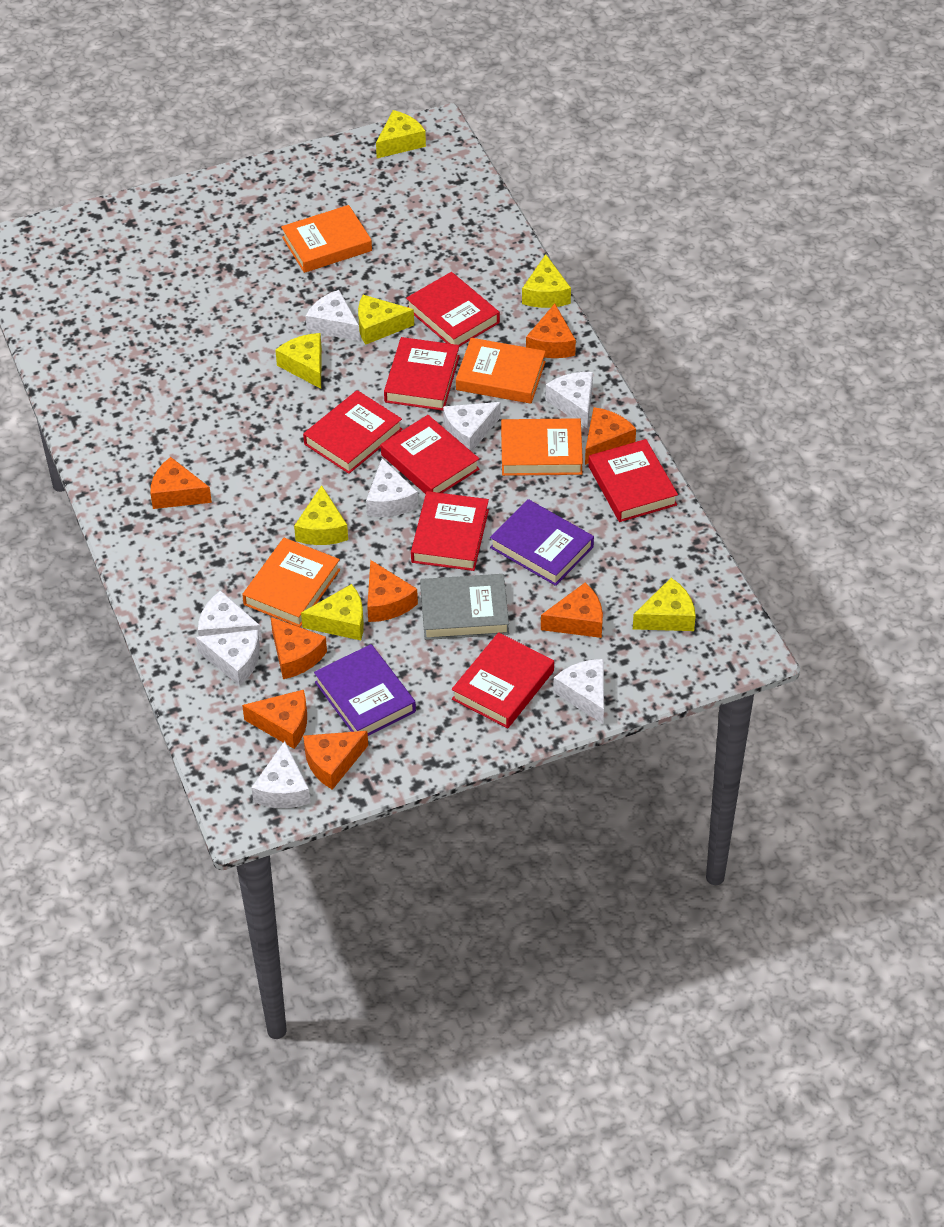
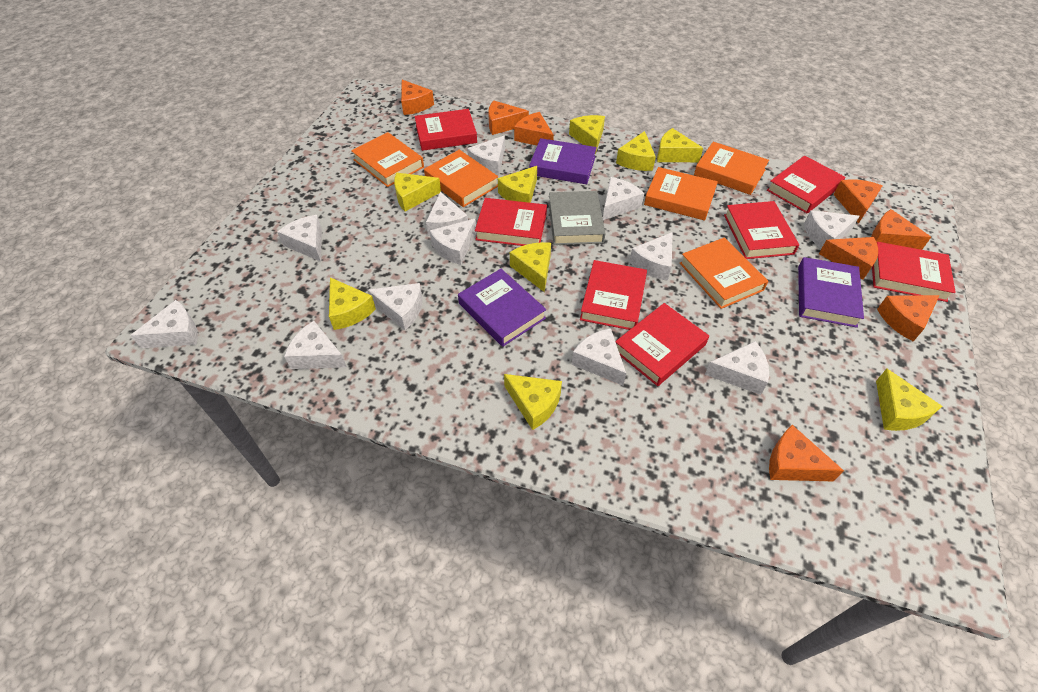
orange book: 4 -> 5
purple book: 2 -> 3
white cheese: 8 -> 12
yellow cheese: 7 -> 9

